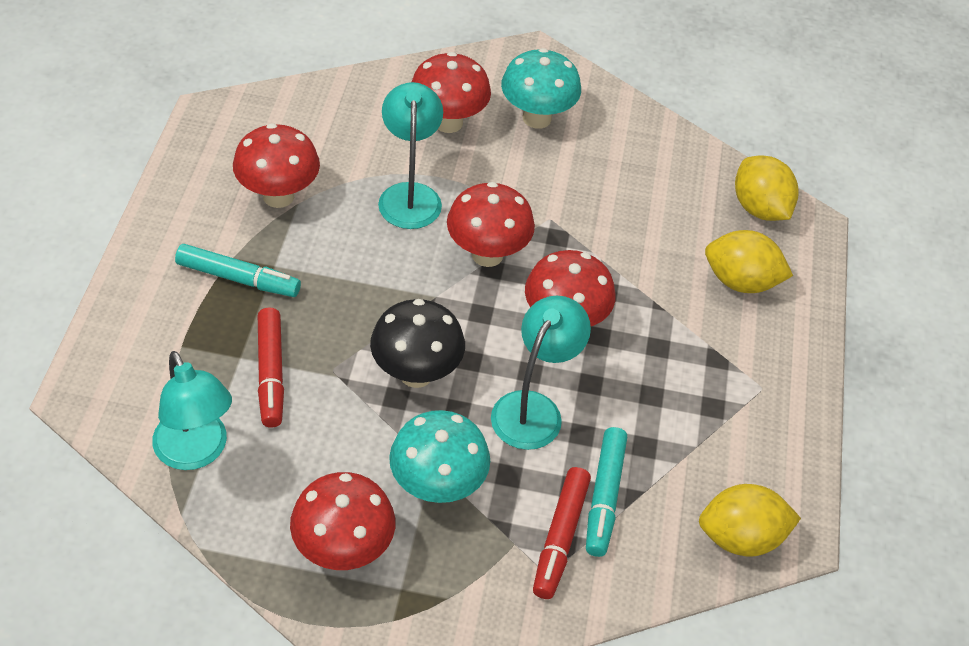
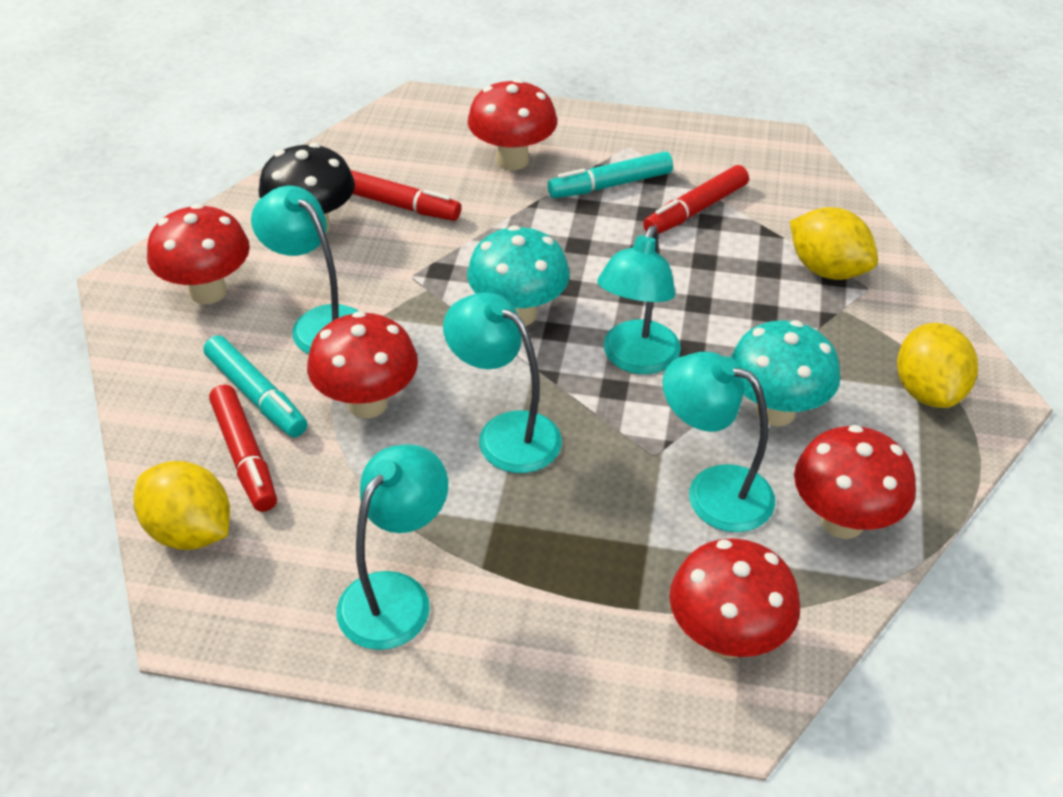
red marker: 2 -> 3
turquoise lamp: 3 -> 5

